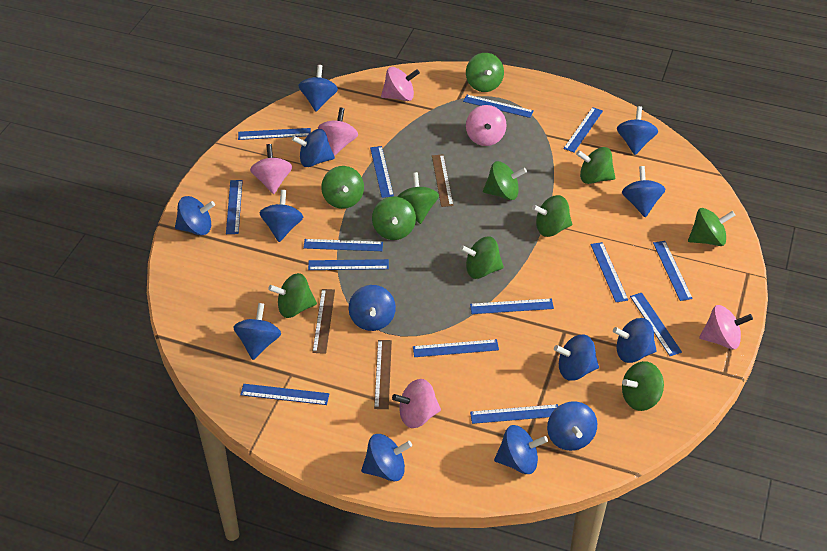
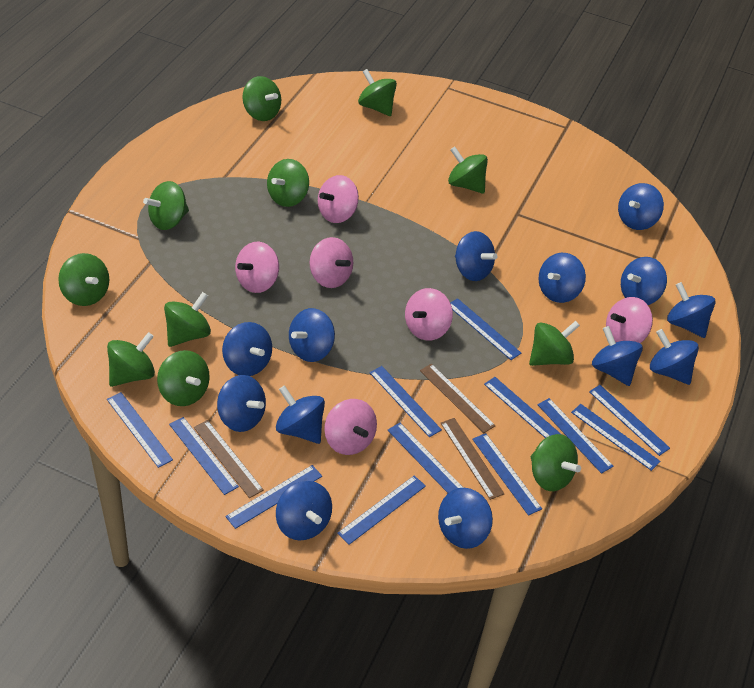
blue ruler: 14 -> 12

